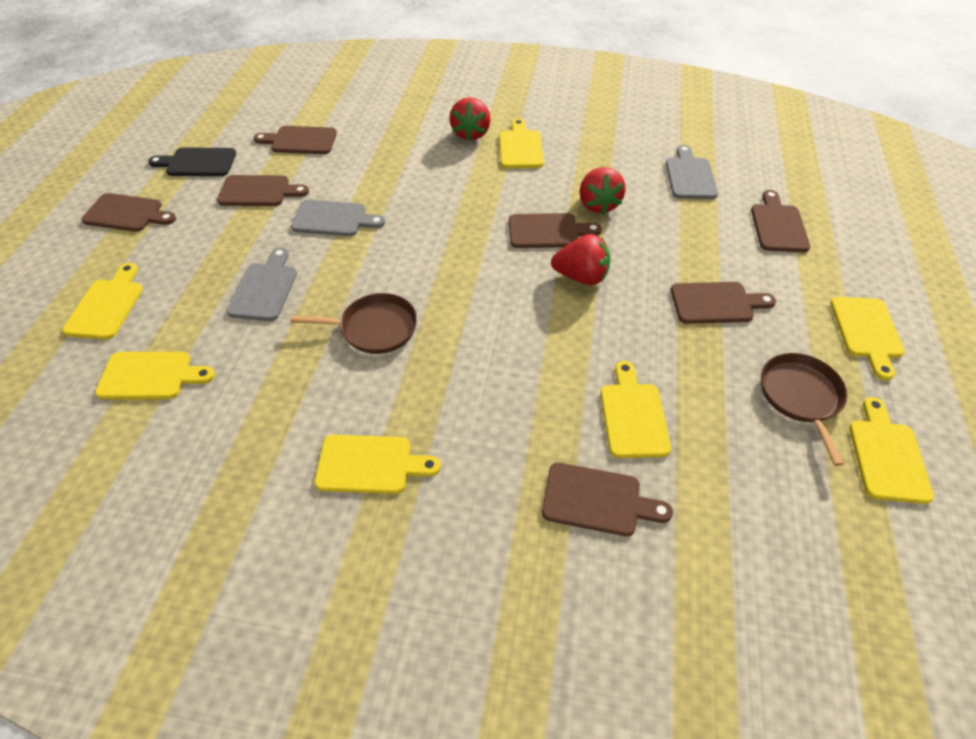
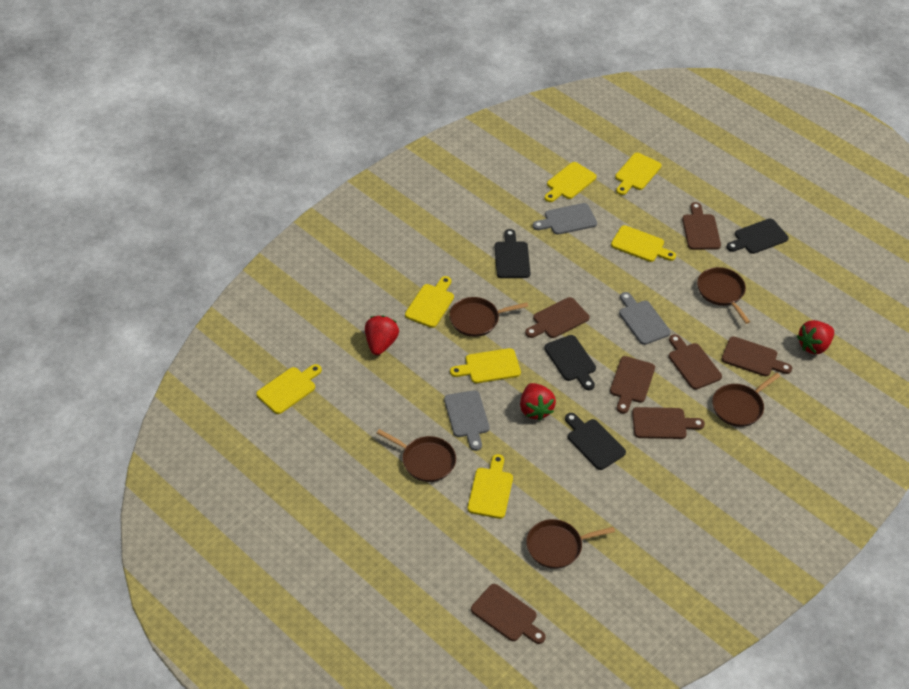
black cutting board: 1 -> 4
brown pan: 2 -> 5

